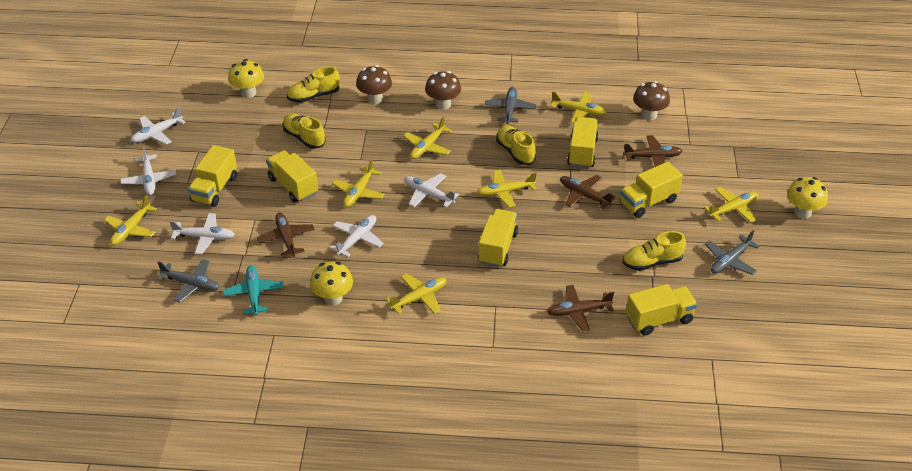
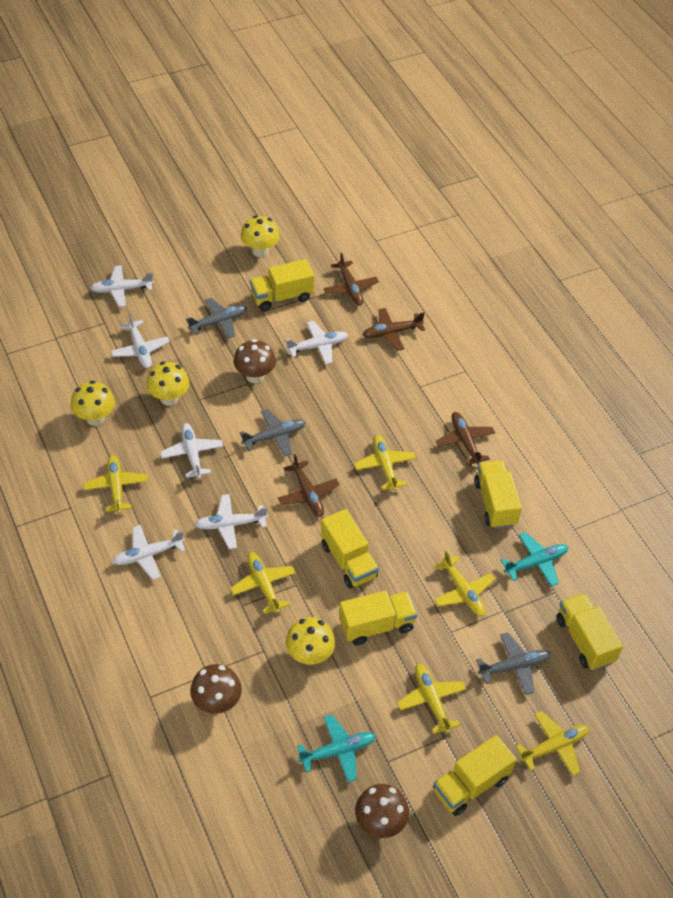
turquoise plane: 1 -> 2
white plane: 5 -> 6
yellow mushroom: 3 -> 4
yellow plane: 7 -> 6
yellow shoe: 4 -> 0

